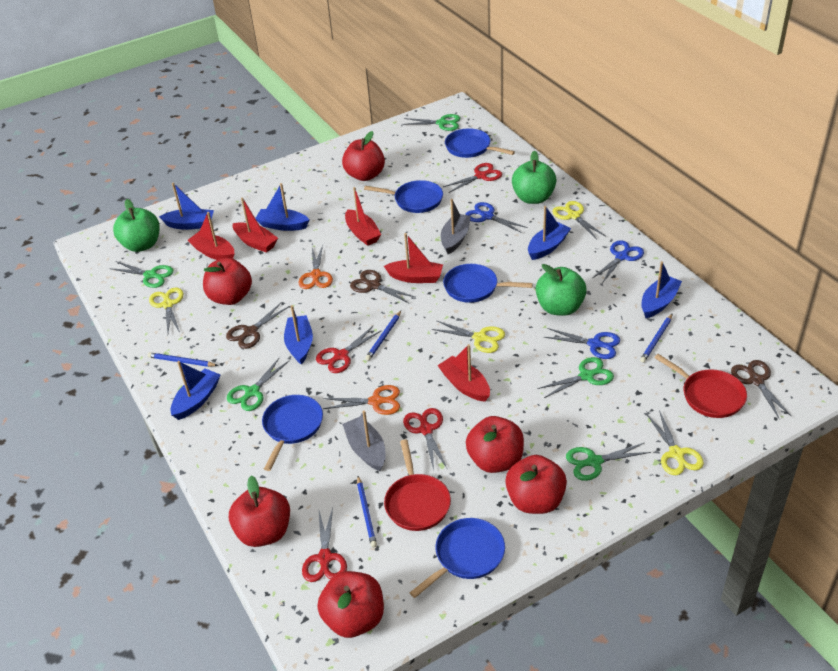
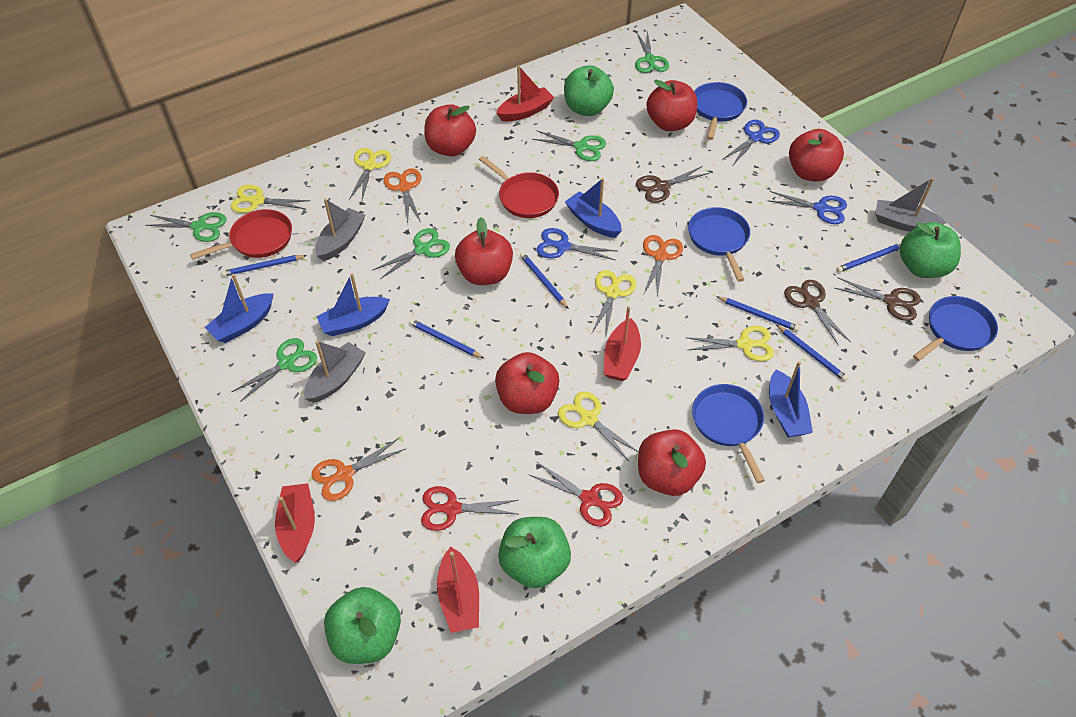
blue boat: 6 -> 4
blue pan: 5 -> 4
blue pencil: 4 -> 6
green apple: 3 -> 4
grey boat: 2 -> 3
orange scissors: 2 -> 3
red boat: 5 -> 4
red scissors: 4 -> 2
yellow scissors: 4 -> 5

